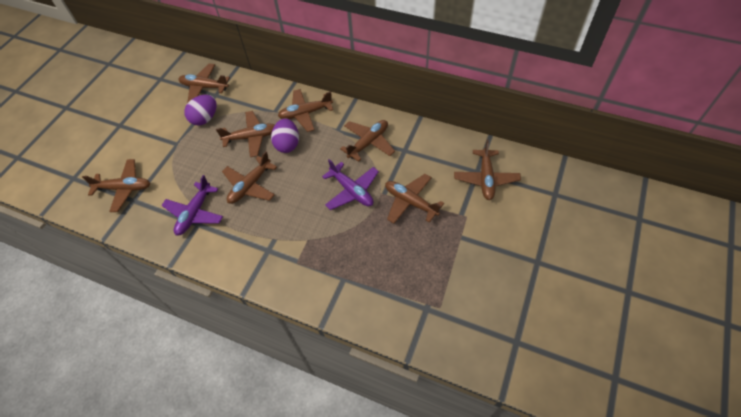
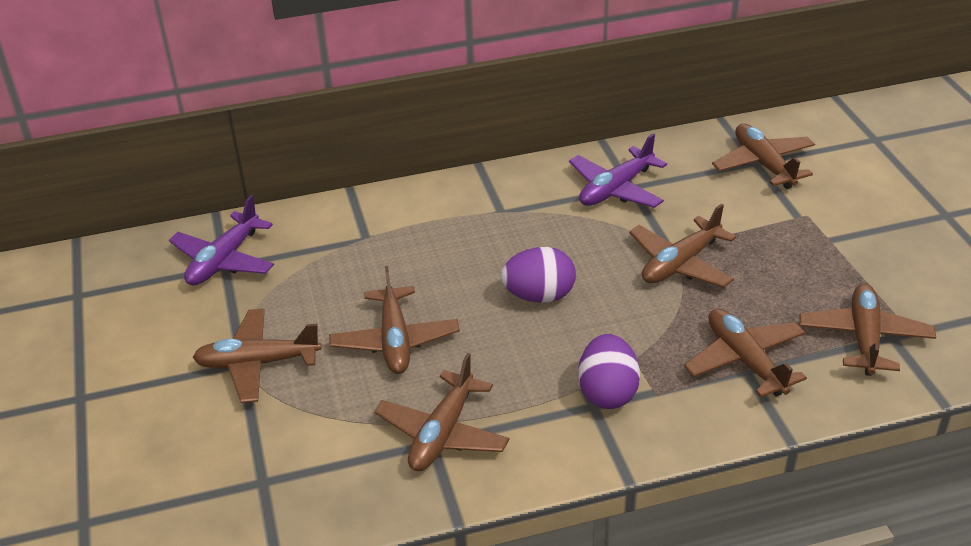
brown plane: 8 -> 7

